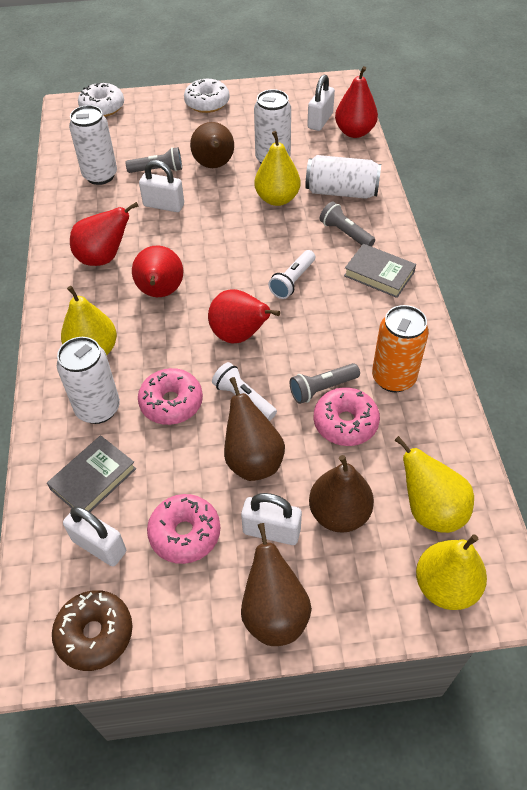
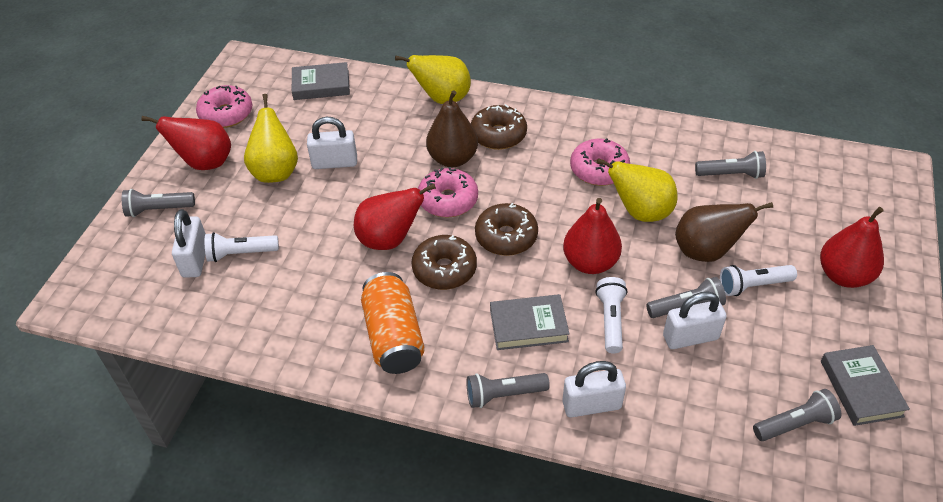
brown donut: 1 -> 3
brown pear: 4 -> 2
grey book: 2 -> 3
grey flashlight: 3 -> 5
white can: 4 -> 0
white donut: 2 -> 0
white flashlight: 2 -> 3
yellow pear: 4 -> 3

